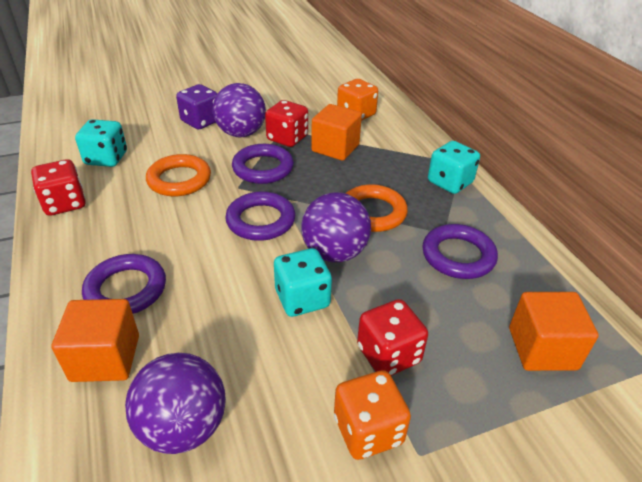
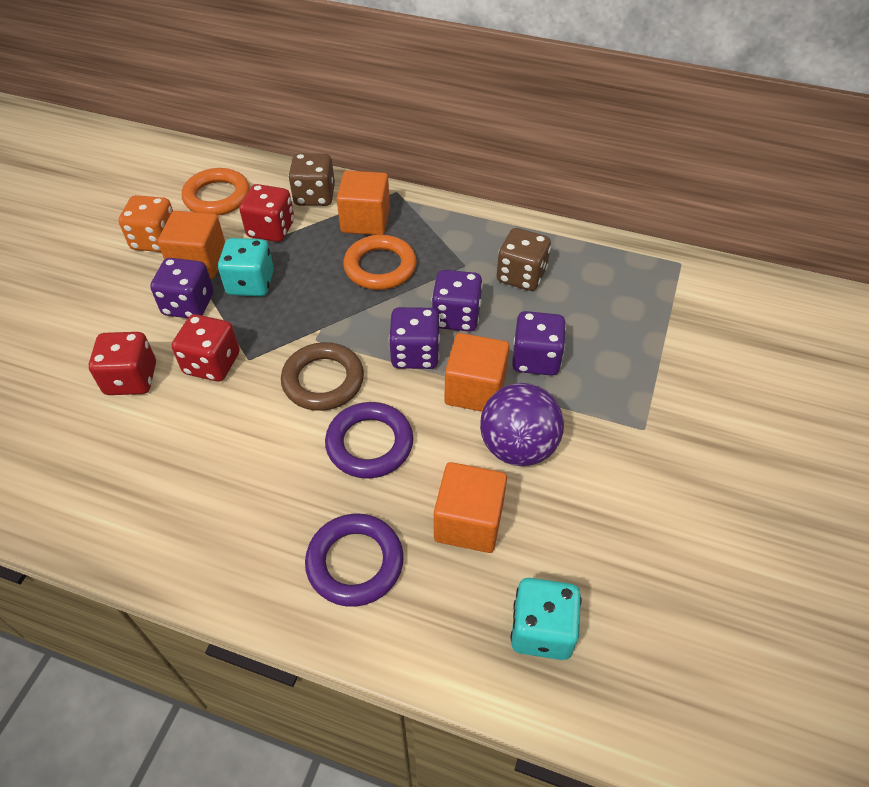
brown dice: 0 -> 2
brown ring: 0 -> 1
orange cube: 3 -> 4
orange dice: 2 -> 1
purple ball: 3 -> 1
purple dice: 1 -> 4
purple ring: 4 -> 2
turquoise dice: 3 -> 2

